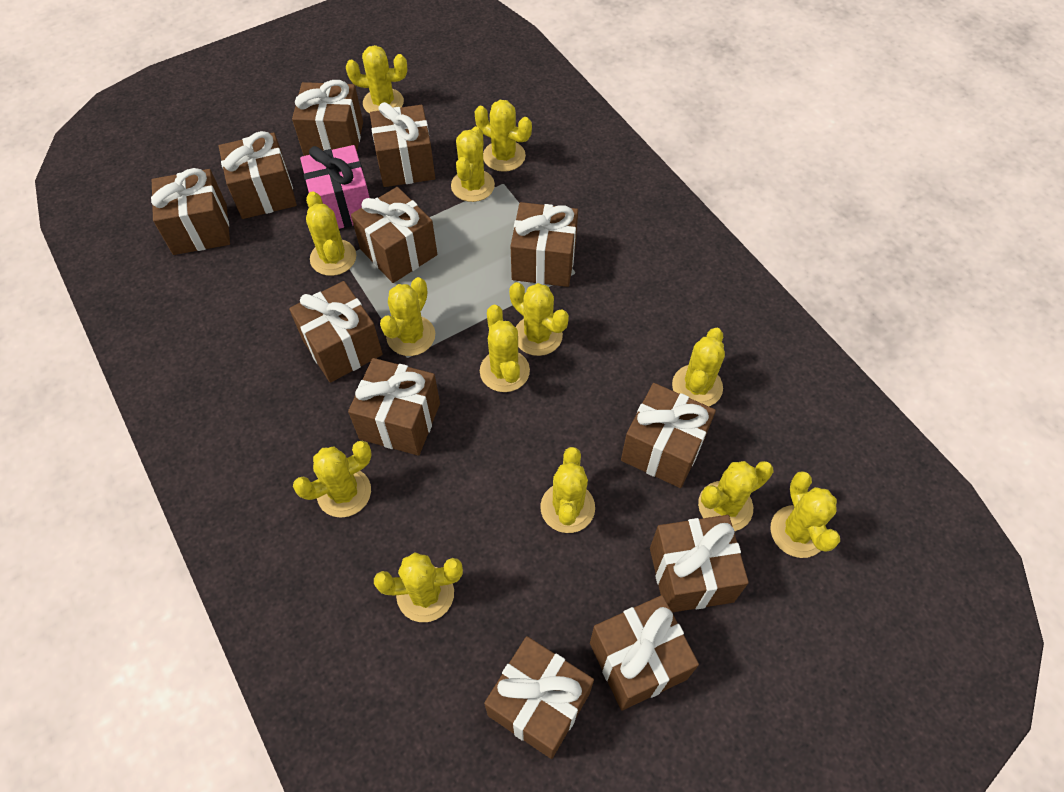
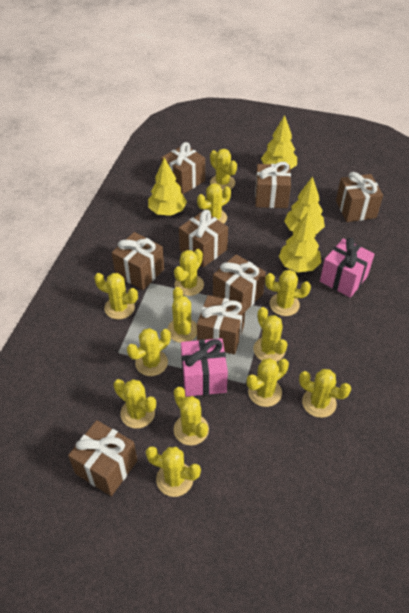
brown gift: 12 -> 8
pink gift: 1 -> 2
yellow tree: 0 -> 4

